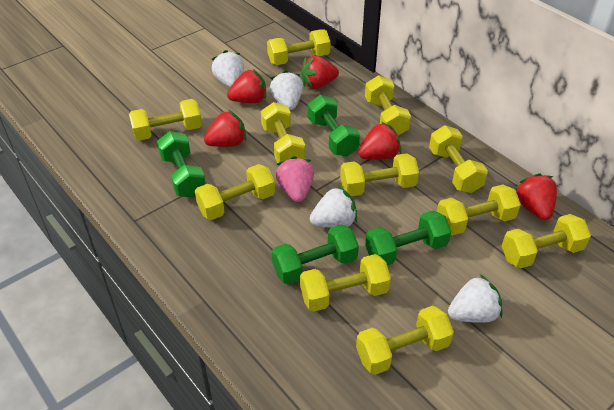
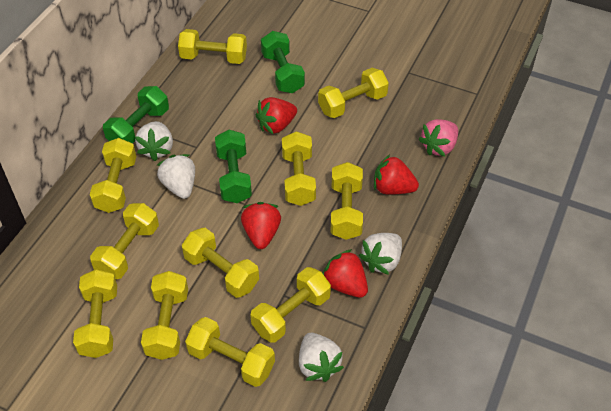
green dumbbell: 4 -> 3
red strawberry: 5 -> 4

